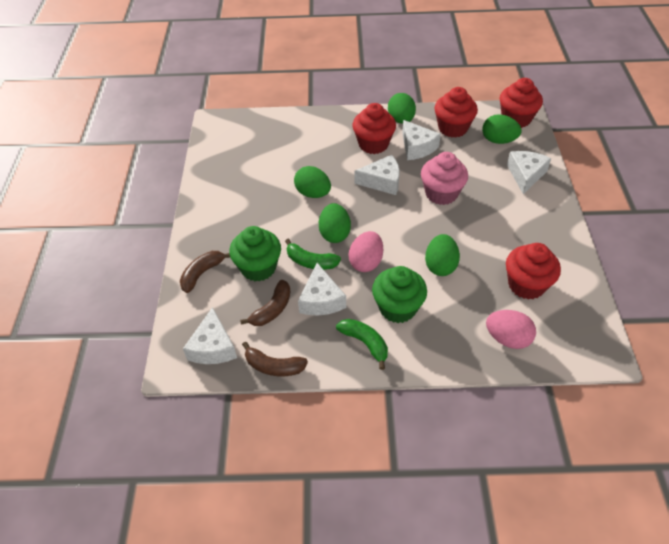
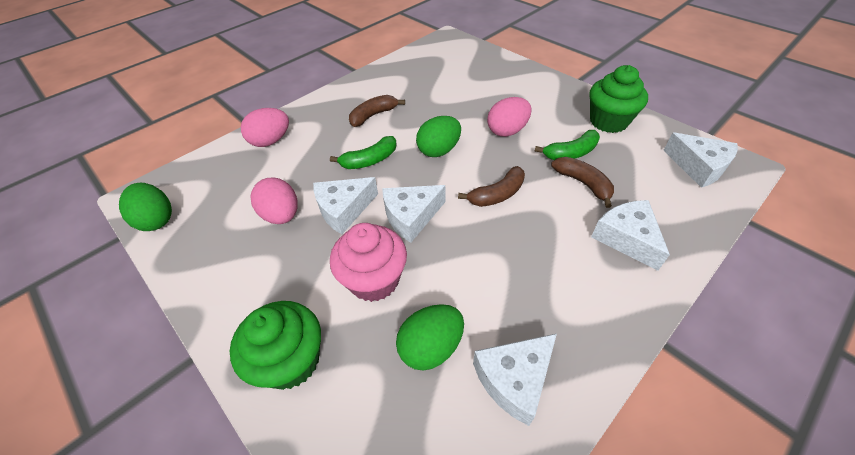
green egg: 5 -> 3
pink egg: 2 -> 3
red cupcake: 4 -> 0

